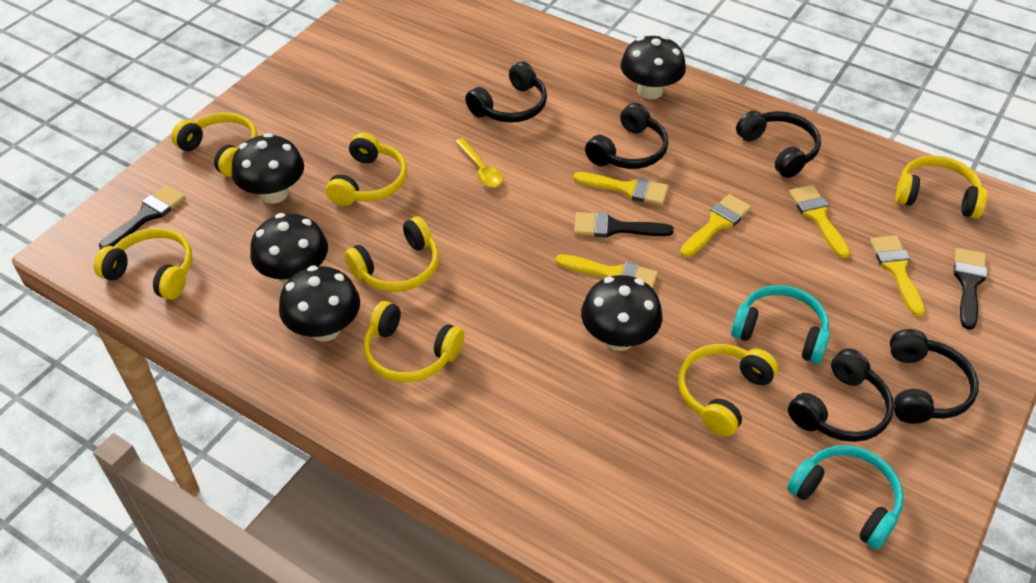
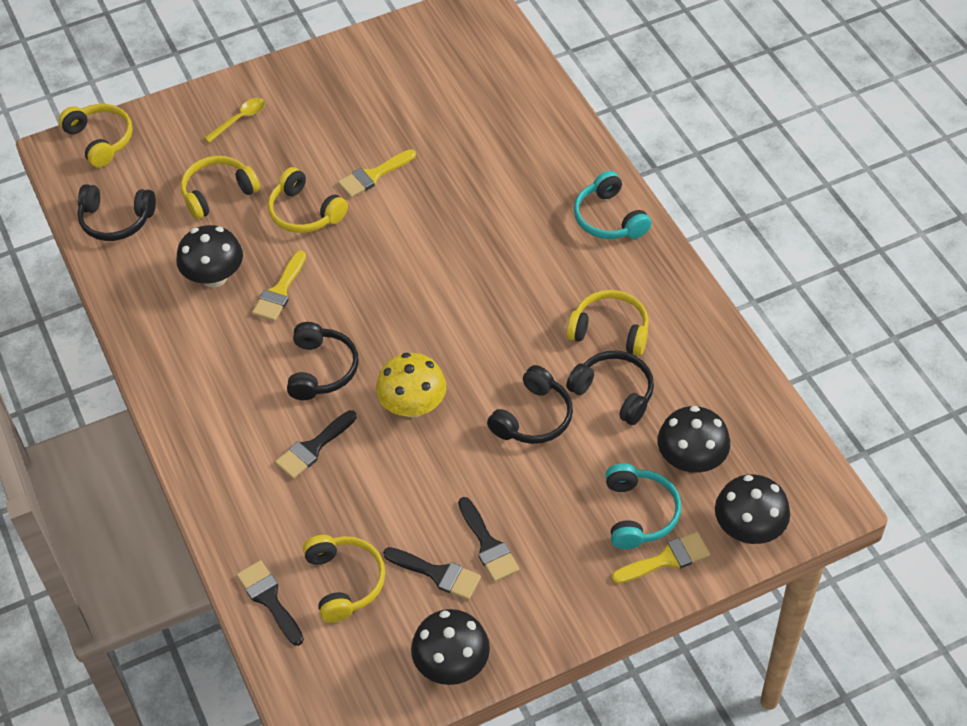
black brush: 3 -> 4
black headphones: 5 -> 4
black mushroom: 5 -> 4
yellow brush: 5 -> 3
yellow headphones: 7 -> 5
yellow mushroom: 0 -> 1

